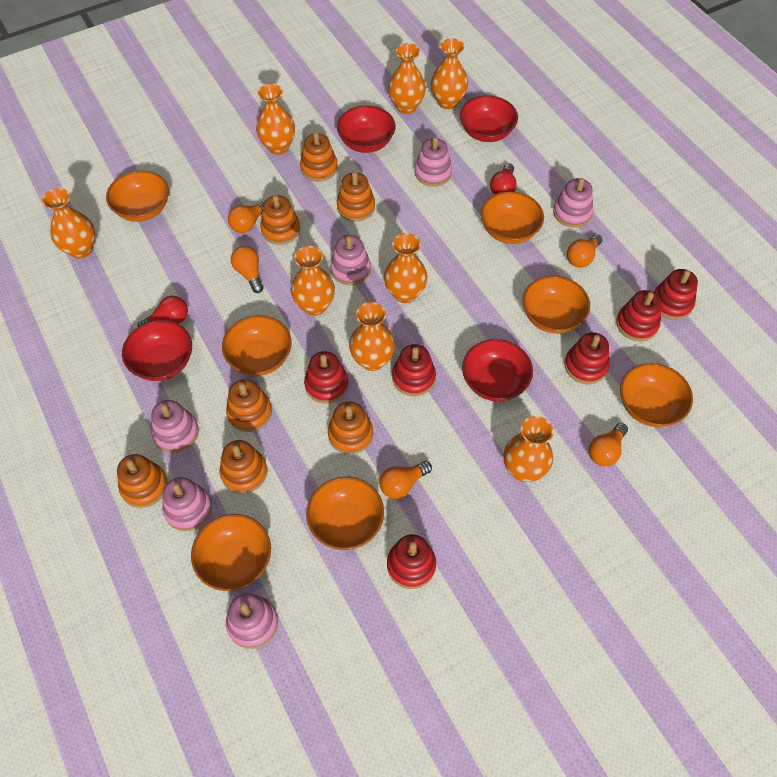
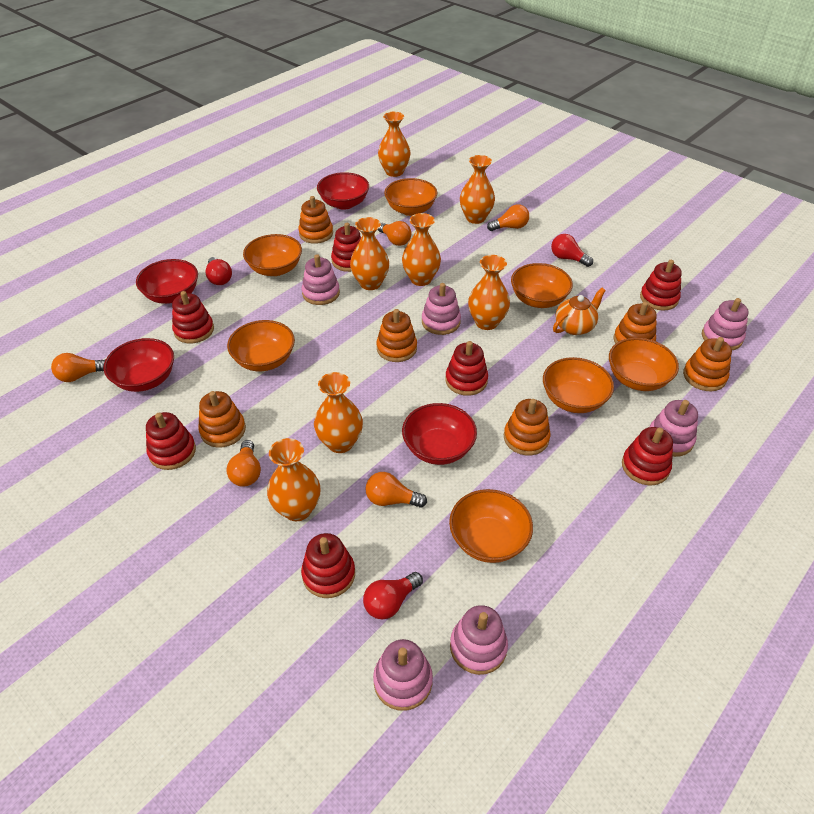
orange stacking toy: 7 -> 6
orange teapot: 0 -> 1
orange vase: 8 -> 7
red light bulb: 2 -> 3
red stacking toy: 6 -> 7

